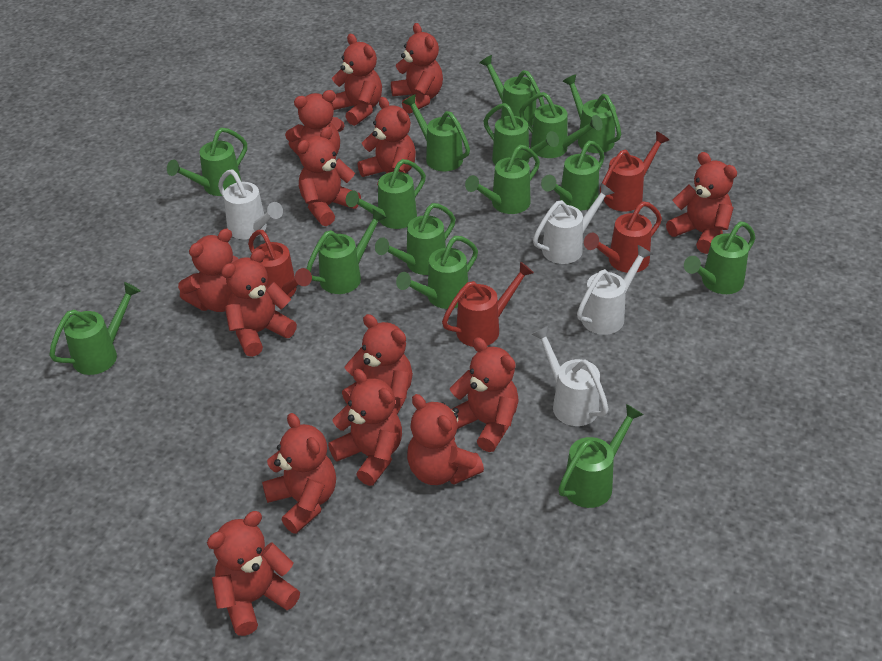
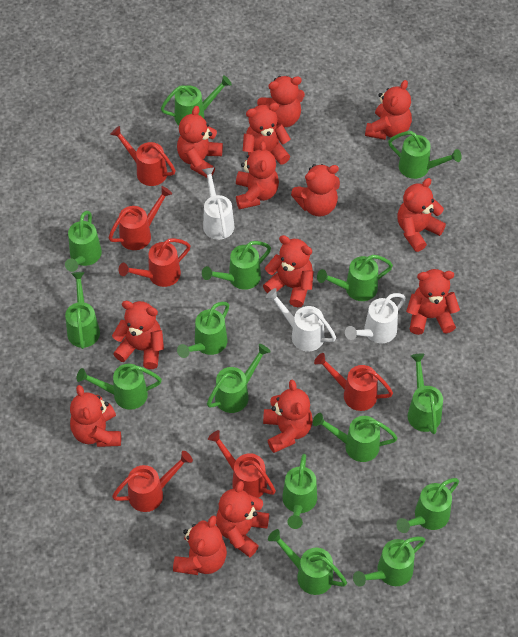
red watering can: 4 -> 6
white watering can: 4 -> 3

